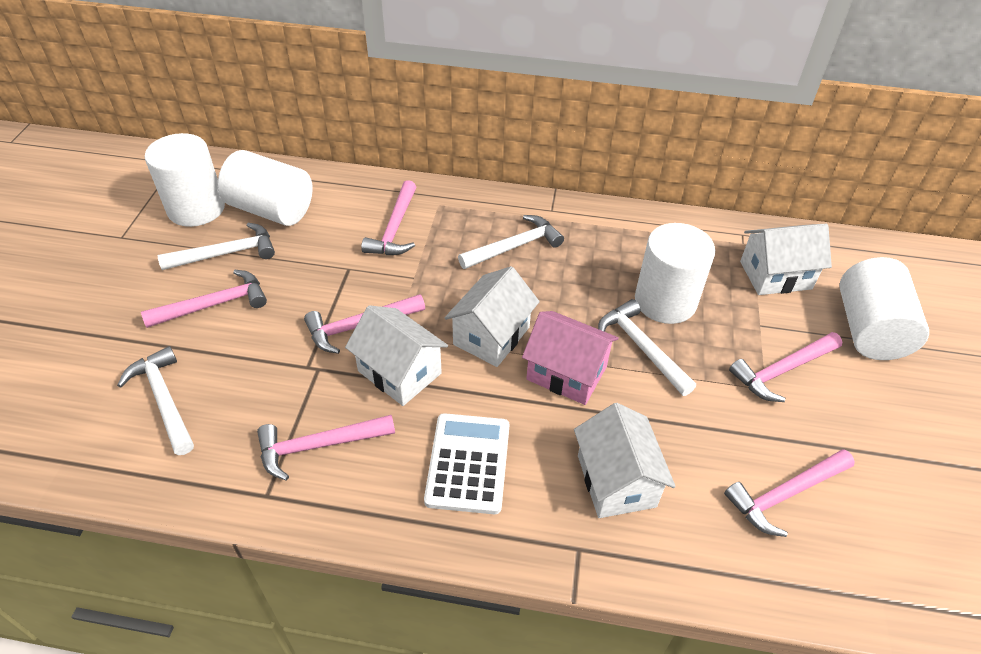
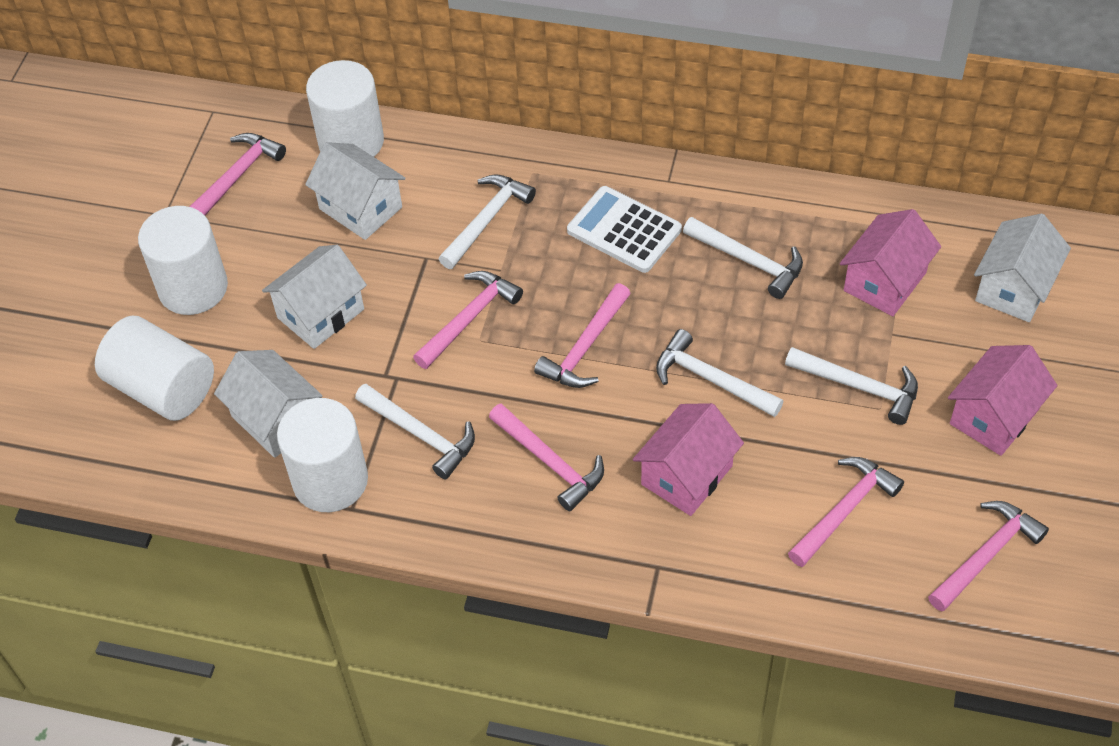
pink house: 1 -> 3
white hammer: 4 -> 5

